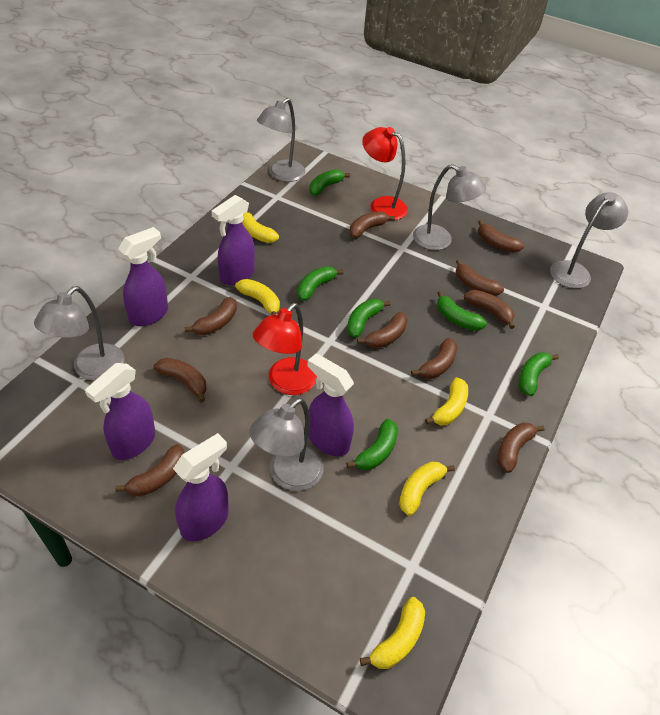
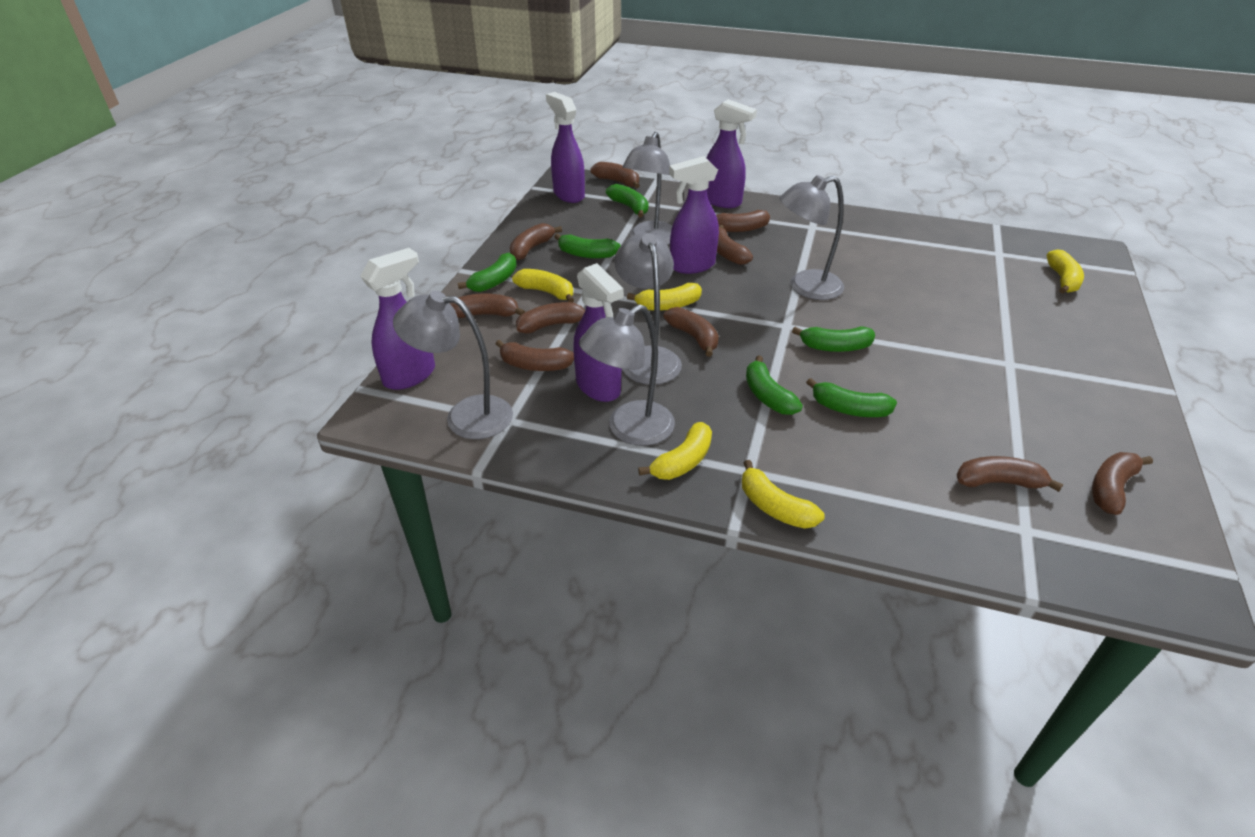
red lamp: 2 -> 0

